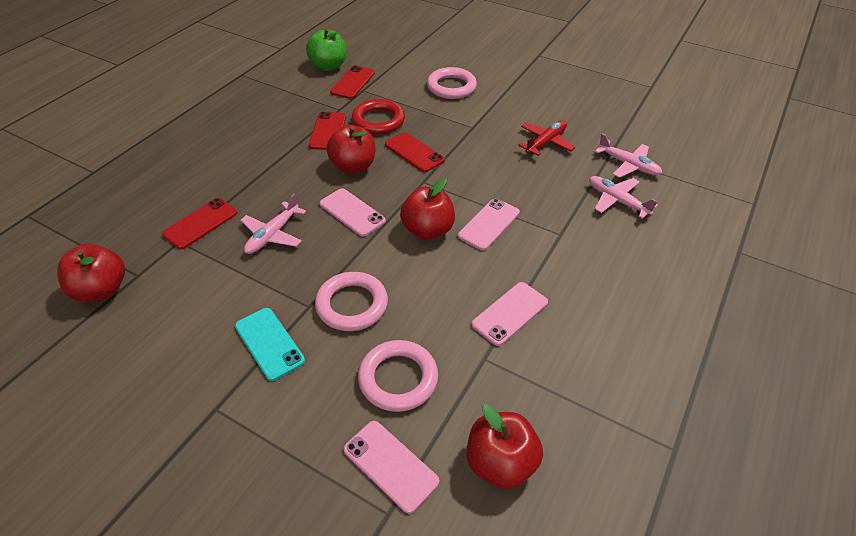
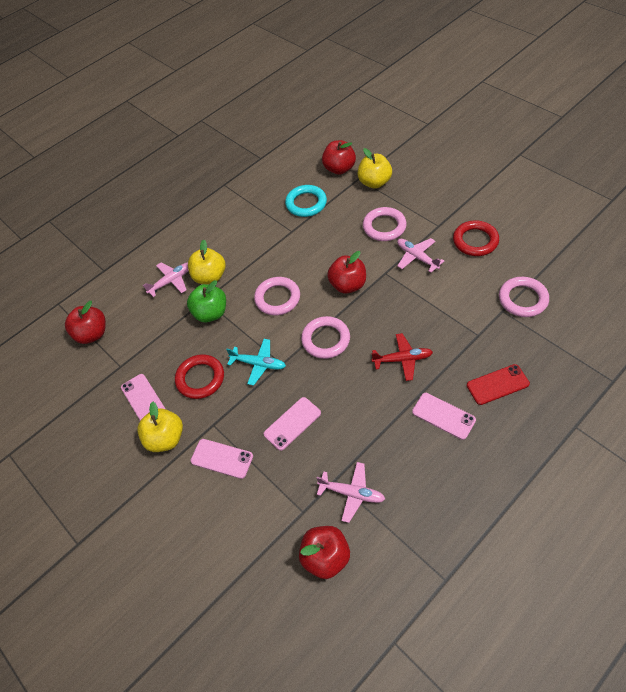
pink ring: 3 -> 4
red phone: 4 -> 1
red ring: 1 -> 2
turquoise phone: 1 -> 0
turquoise plane: 0 -> 1
turquoise ring: 0 -> 1
yellow apple: 0 -> 3

